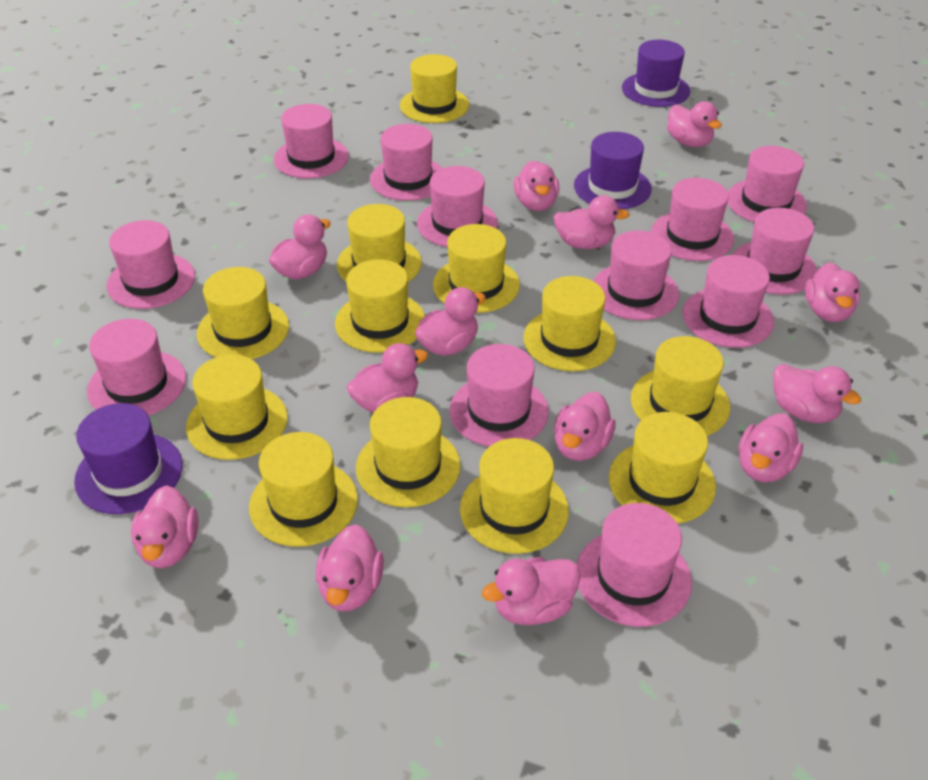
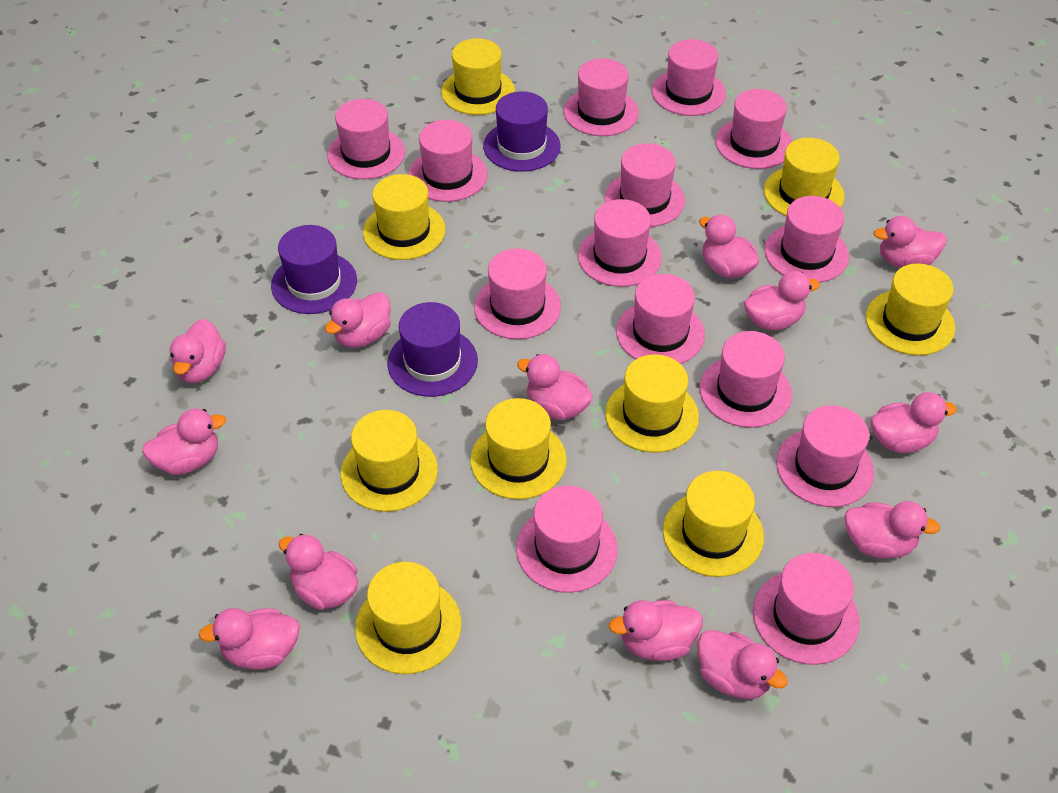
pink hat: 12 -> 14
yellow hat: 12 -> 9

